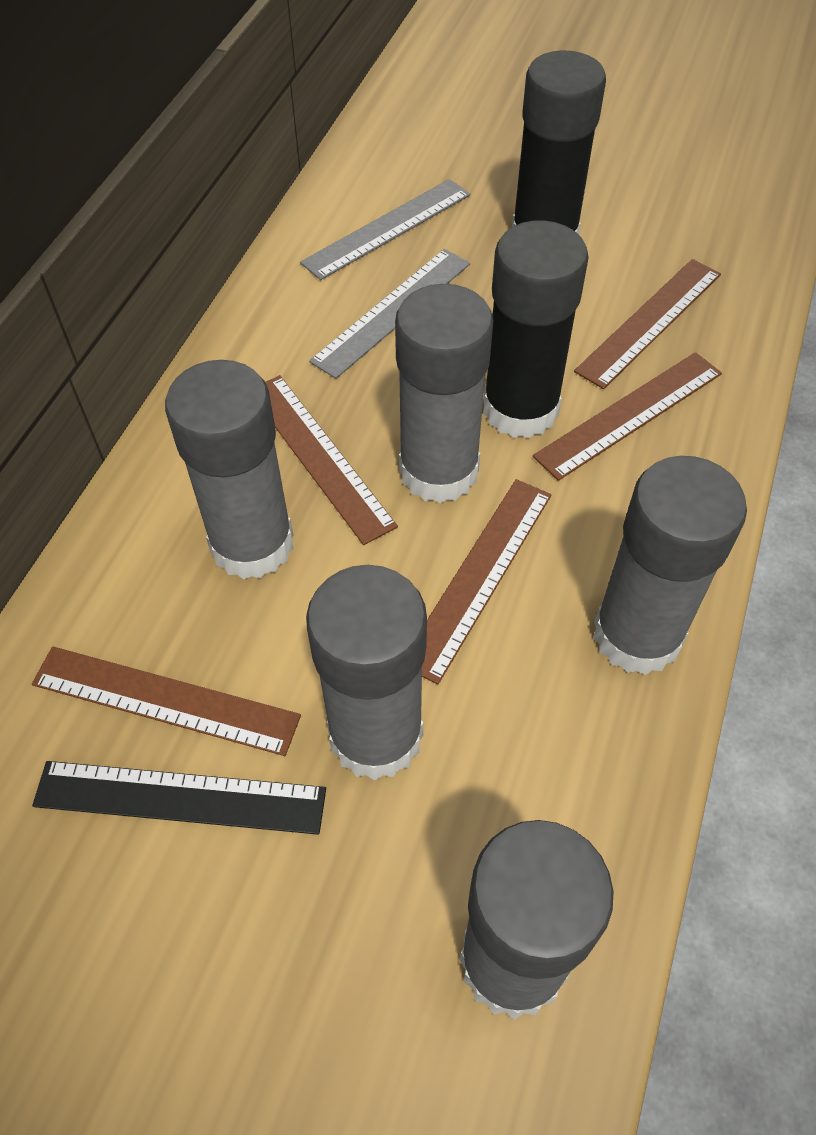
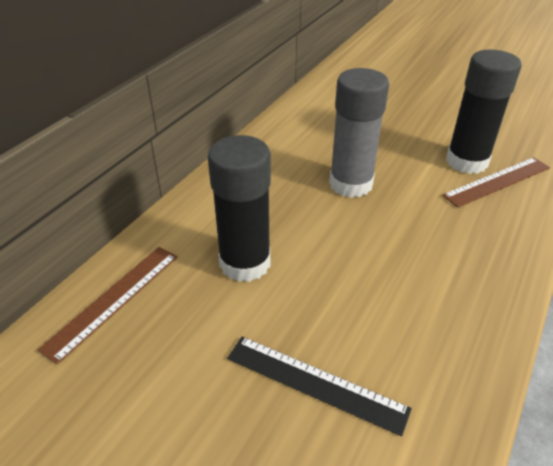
brown ruler: 5 -> 2
grey glue stick: 5 -> 1
grey ruler: 2 -> 0

